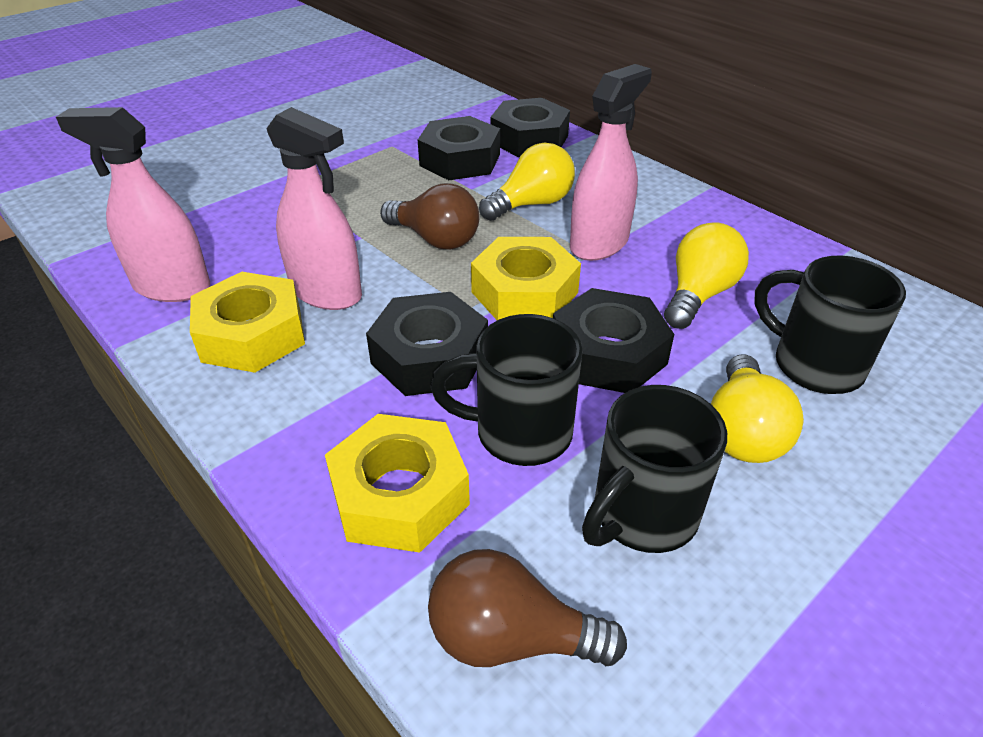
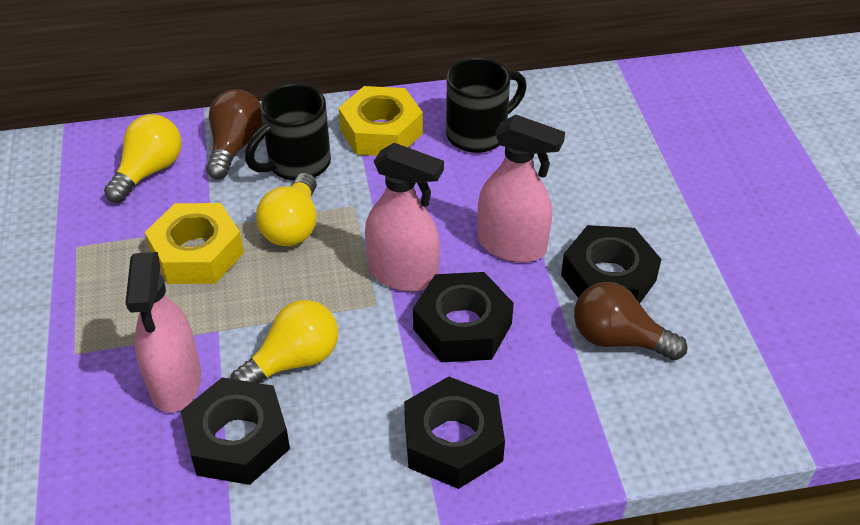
black mug: 3 -> 2
yellow nut: 3 -> 2

